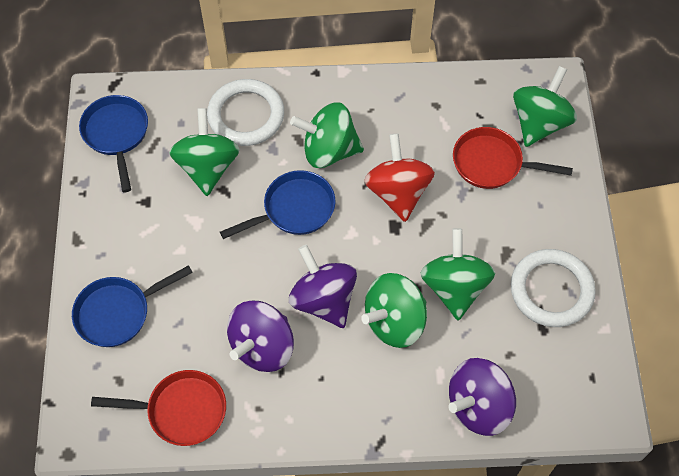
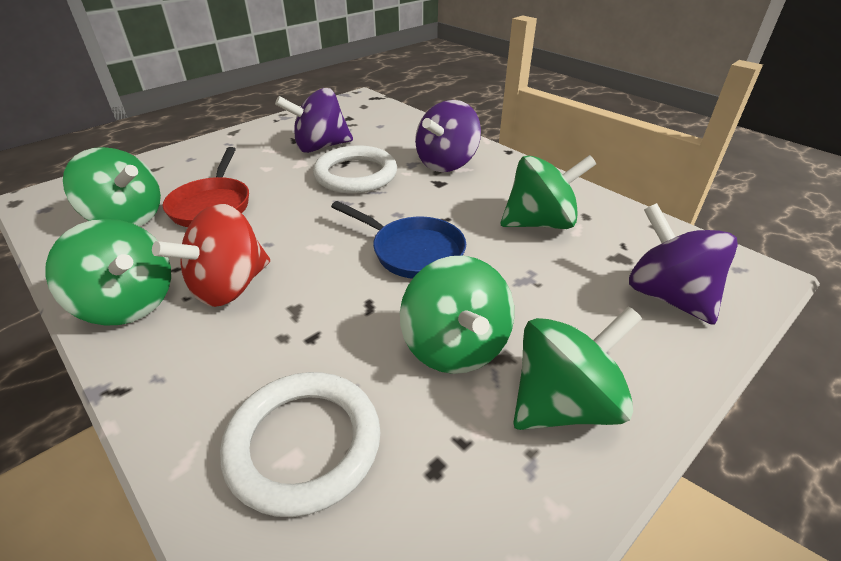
blue pan: 3 -> 1
red pan: 2 -> 1

